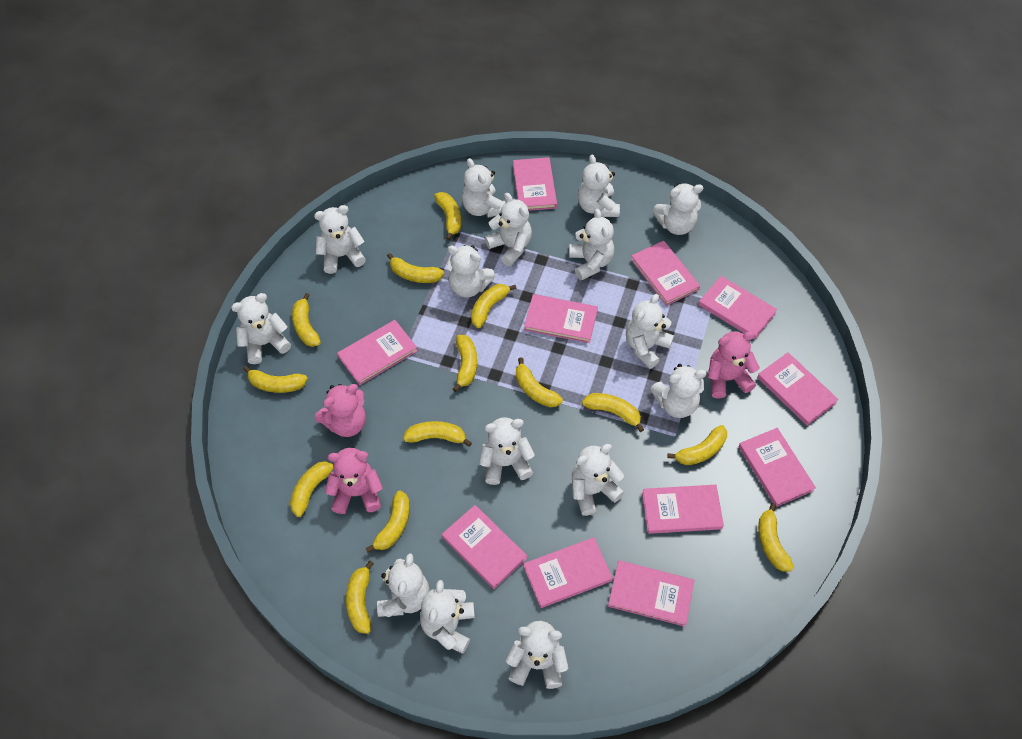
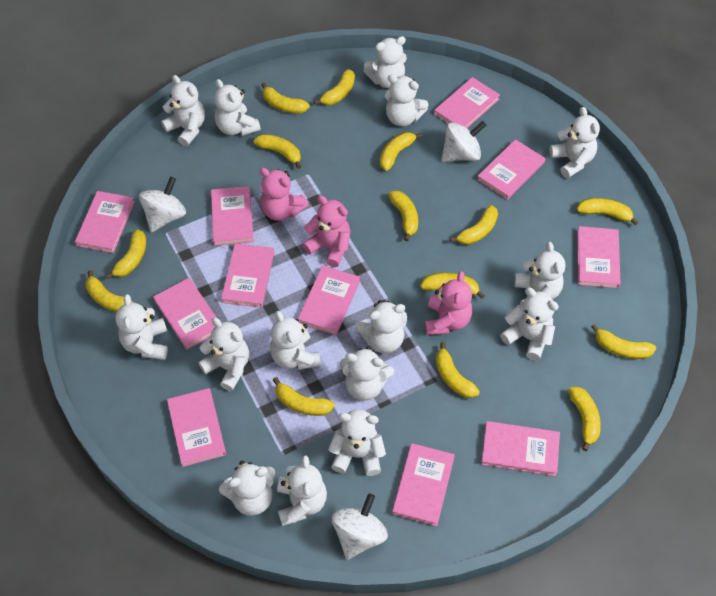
white spinning top: 0 -> 3

